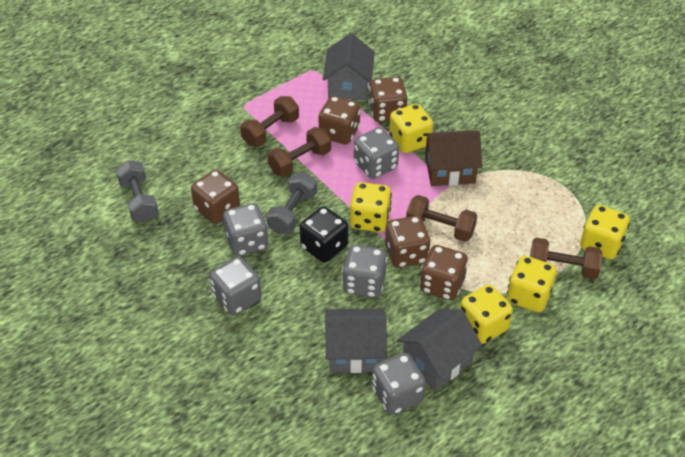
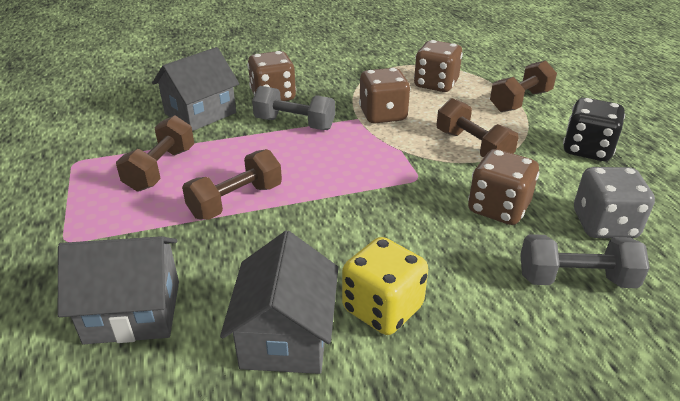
brown dice: 5 -> 4
brown house: 1 -> 0
grey dice: 5 -> 1
yellow dice: 5 -> 1

